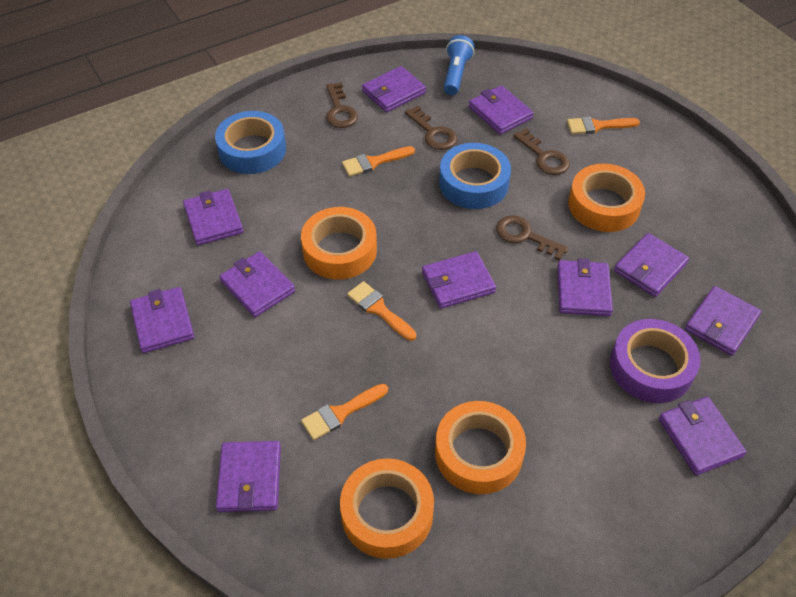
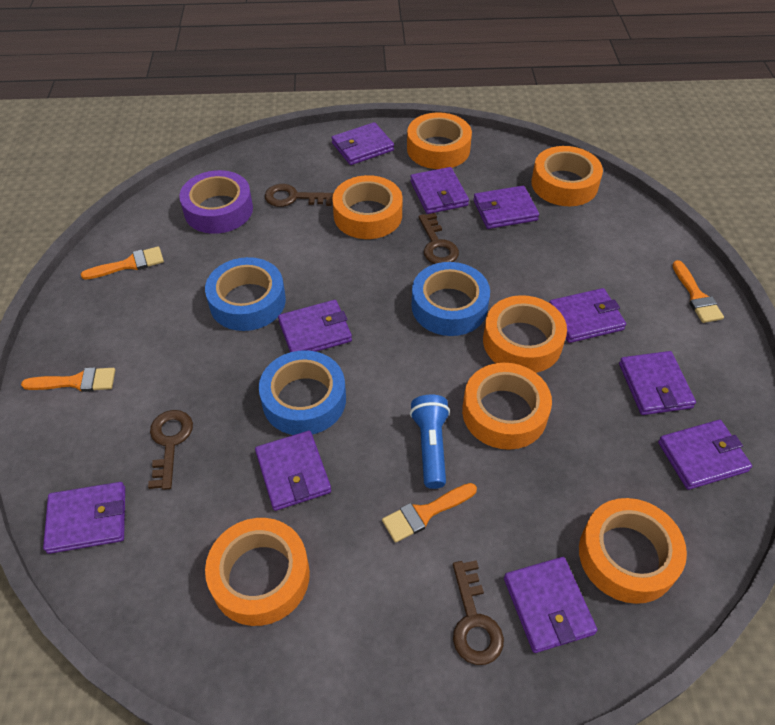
blue tape: 2 -> 3
orange tape: 4 -> 7
purple wallet: 11 -> 10

